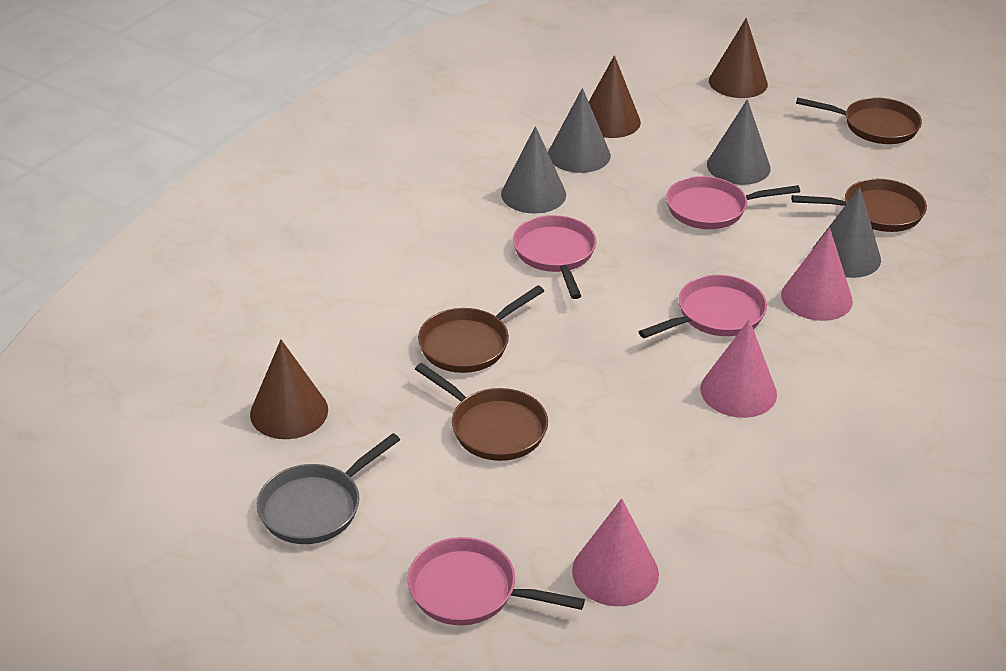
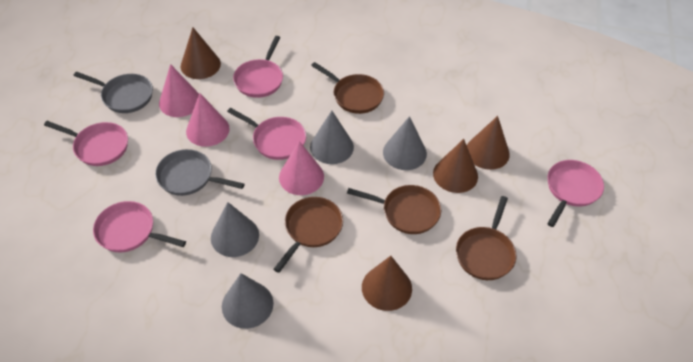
brown cone: 3 -> 4
grey pan: 1 -> 2
pink pan: 4 -> 5

